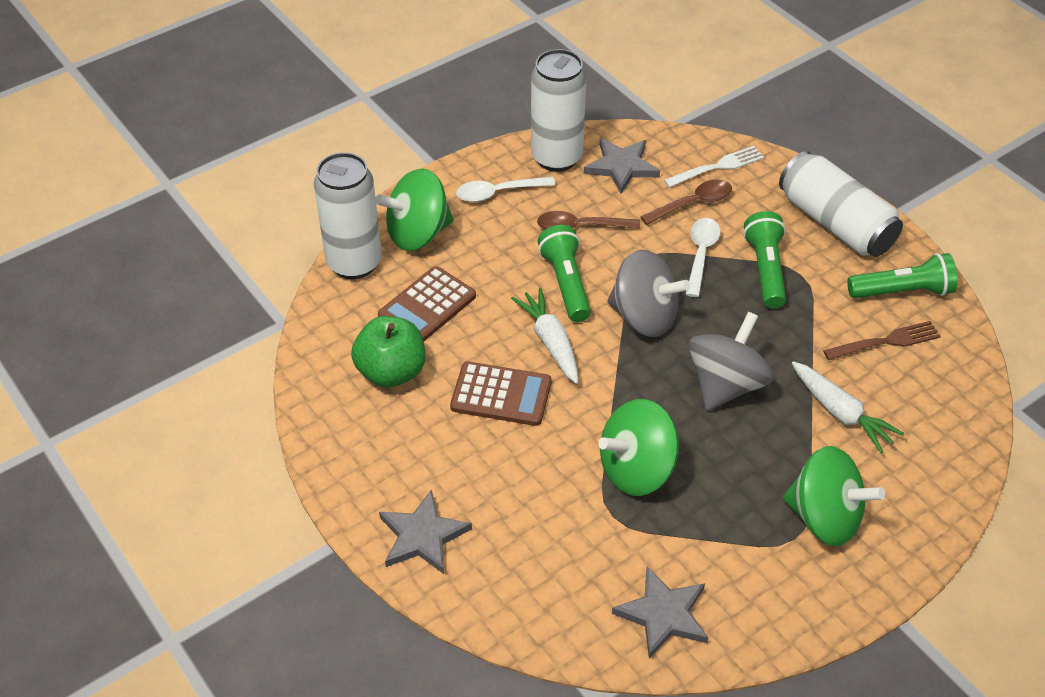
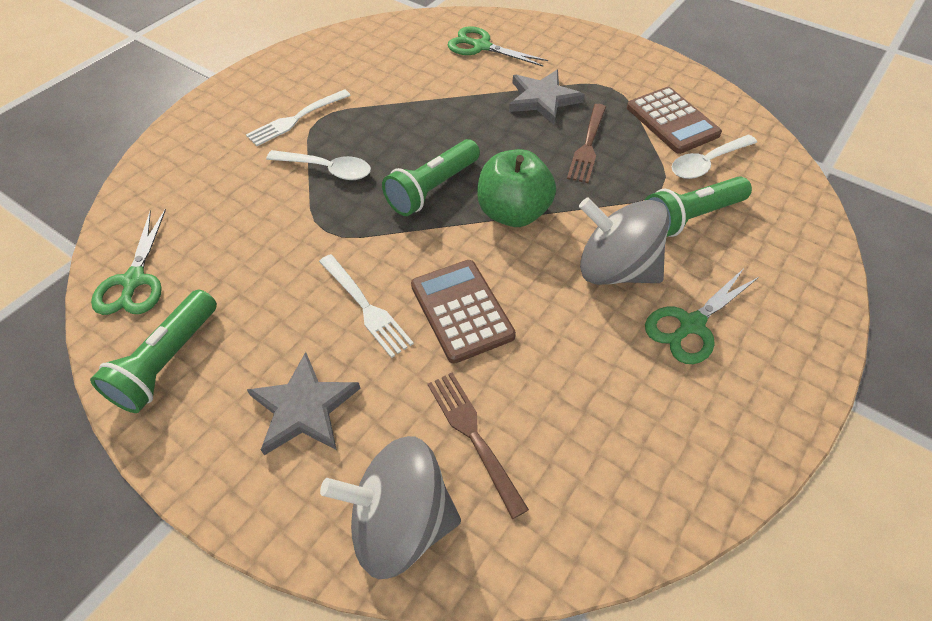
brown fork: 1 -> 2
brown spoon: 2 -> 0
green scissors: 0 -> 3
green spinning top: 3 -> 0
grey star: 3 -> 2
white can: 3 -> 0
white carrot: 2 -> 0
white fork: 1 -> 2

